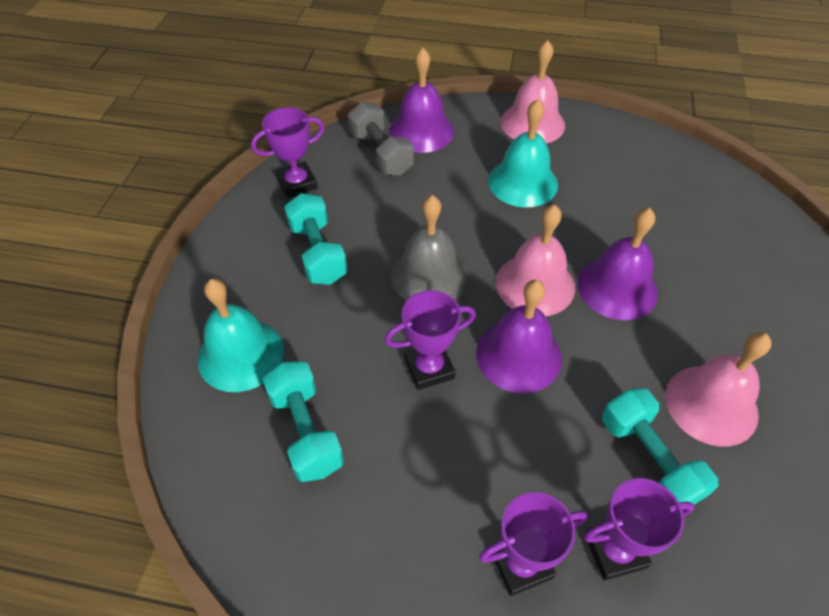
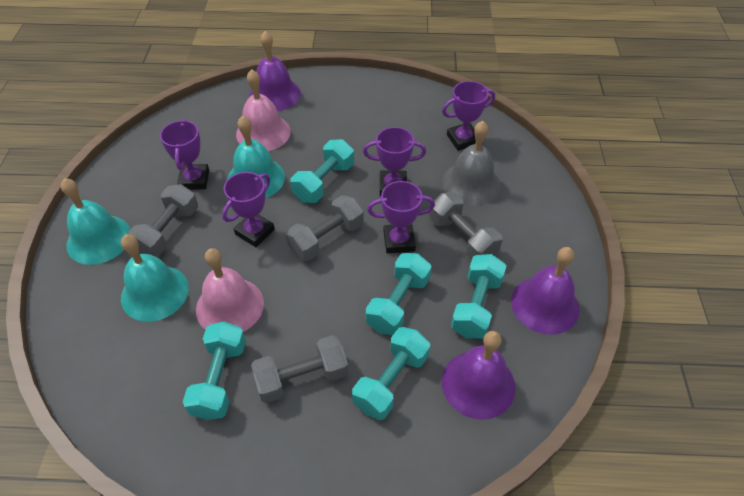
grey dumbbell: 1 -> 4
pink bell: 3 -> 2
purple trophy: 4 -> 5
turquoise bell: 2 -> 3
turquoise dumbbell: 3 -> 5

